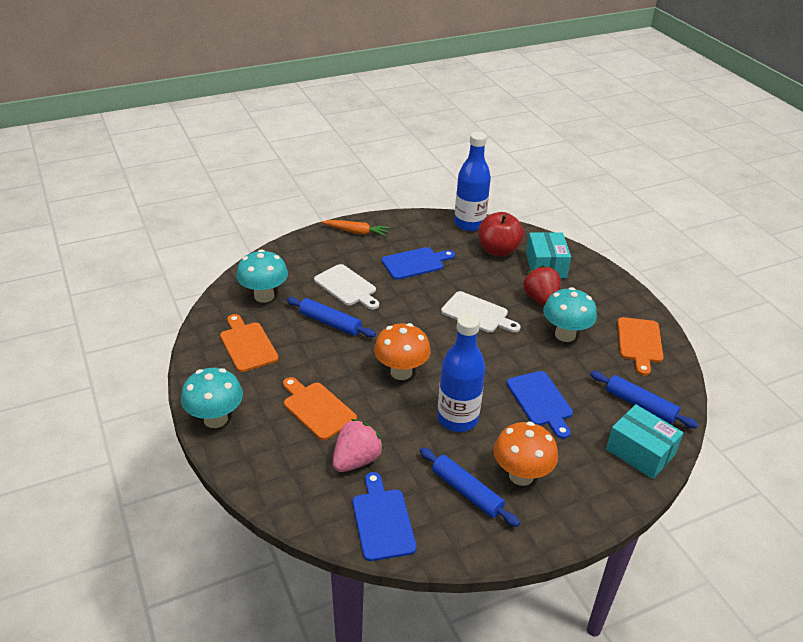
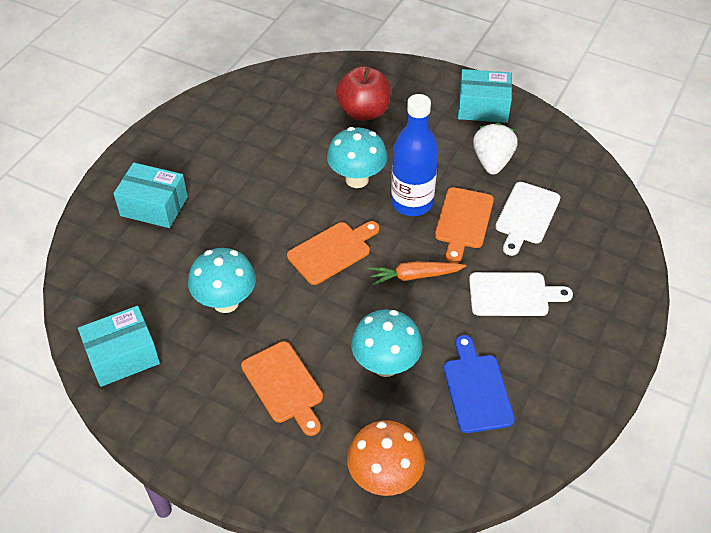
blue bottle: 2 -> 1
blue cutting board: 3 -> 1
blue rolling pin: 3 -> 0
orange mushroom: 2 -> 1
pink strawberry: 1 -> 0
red strawberry: 1 -> 0
turquoise box: 2 -> 3
white strawberry: 0 -> 1

